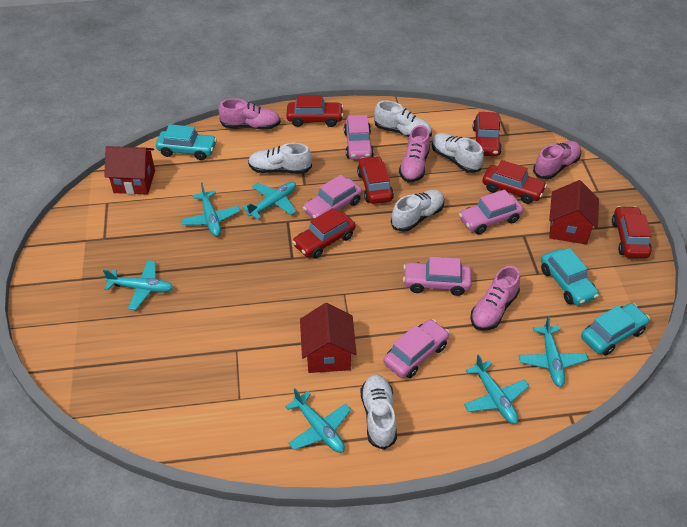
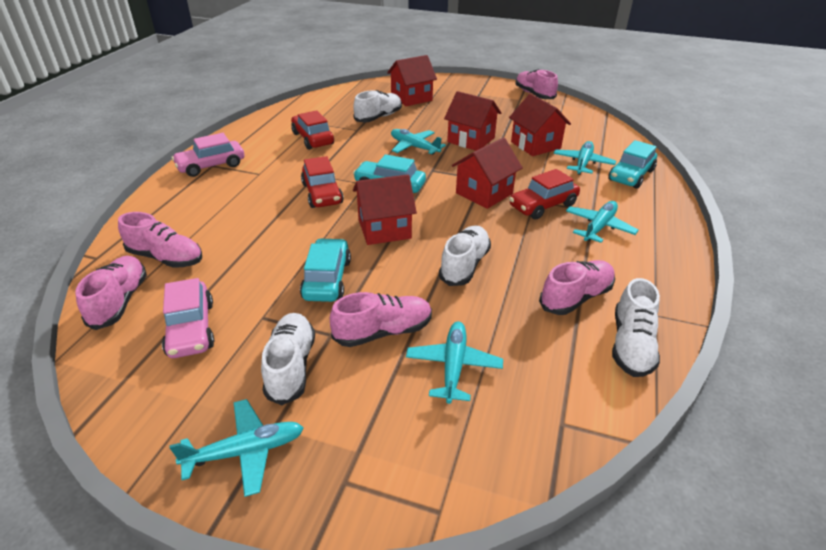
pink car: 5 -> 2
pink shoe: 4 -> 5
red car: 6 -> 3
red house: 3 -> 5
turquoise plane: 6 -> 5
white shoe: 5 -> 4

